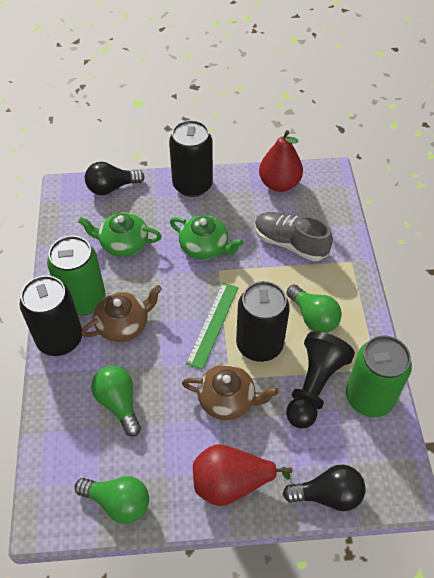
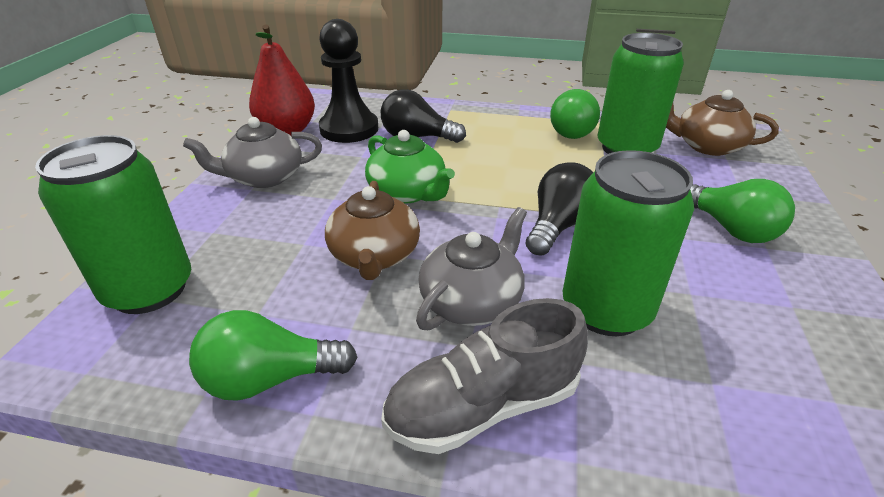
black can: 3 -> 0
green can: 2 -> 3
green ruler: 1 -> 0
green teapot: 2 -> 1
grey teapot: 0 -> 2
red pear: 2 -> 1

